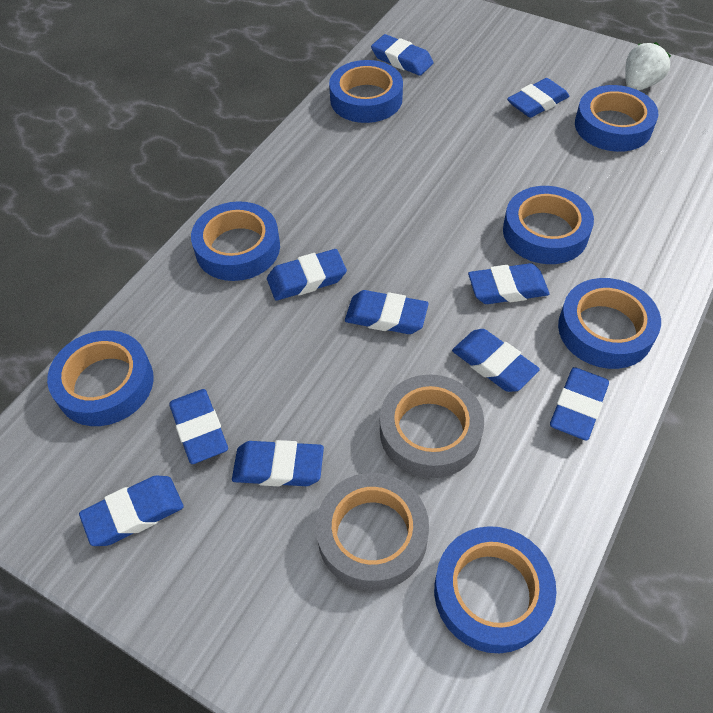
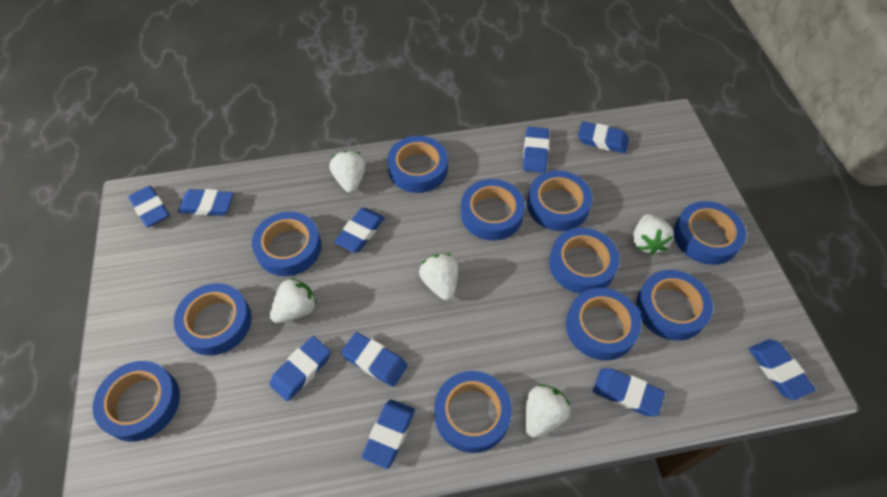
blue tape: 7 -> 11
grey tape: 2 -> 0
white strawberry: 1 -> 5

